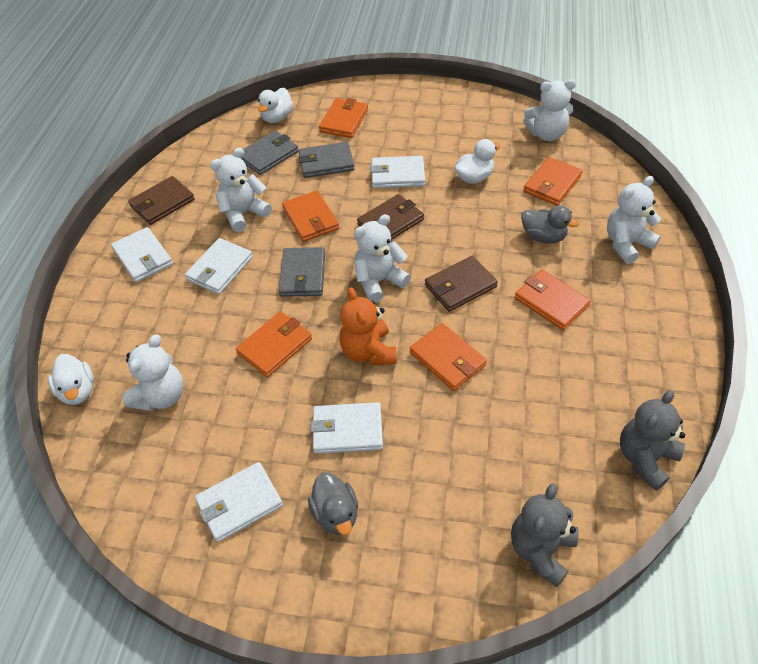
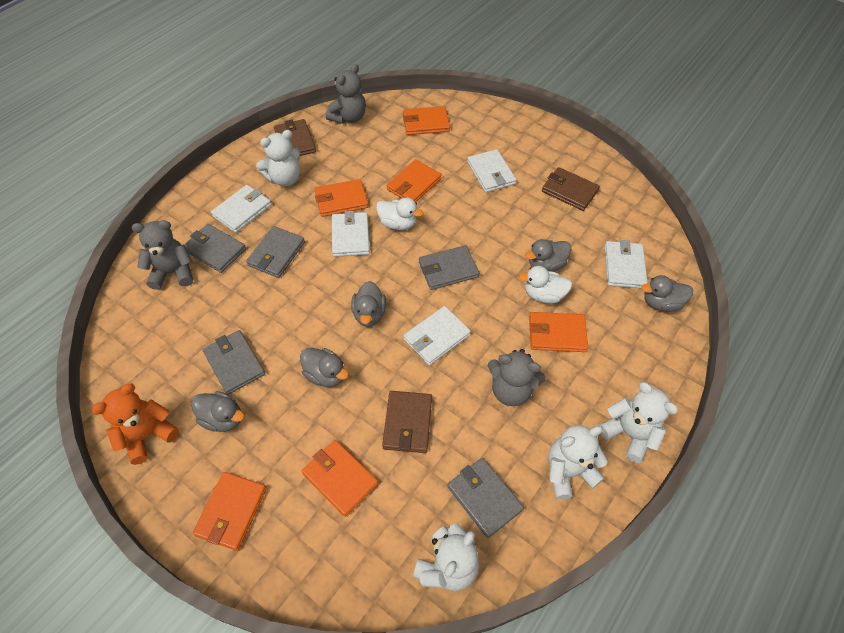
grey duck: 2 -> 5
grey teddy bear: 2 -> 3
grey wallet: 3 -> 5
white duck: 3 -> 2
white teddy bear: 5 -> 4

